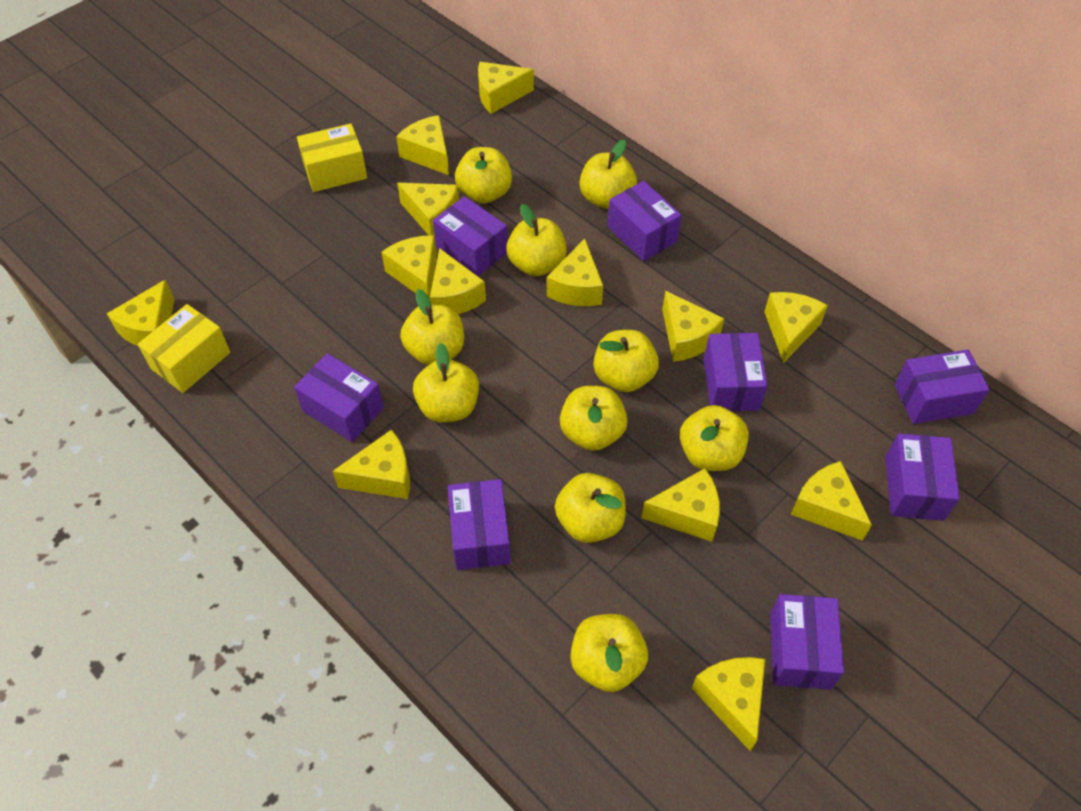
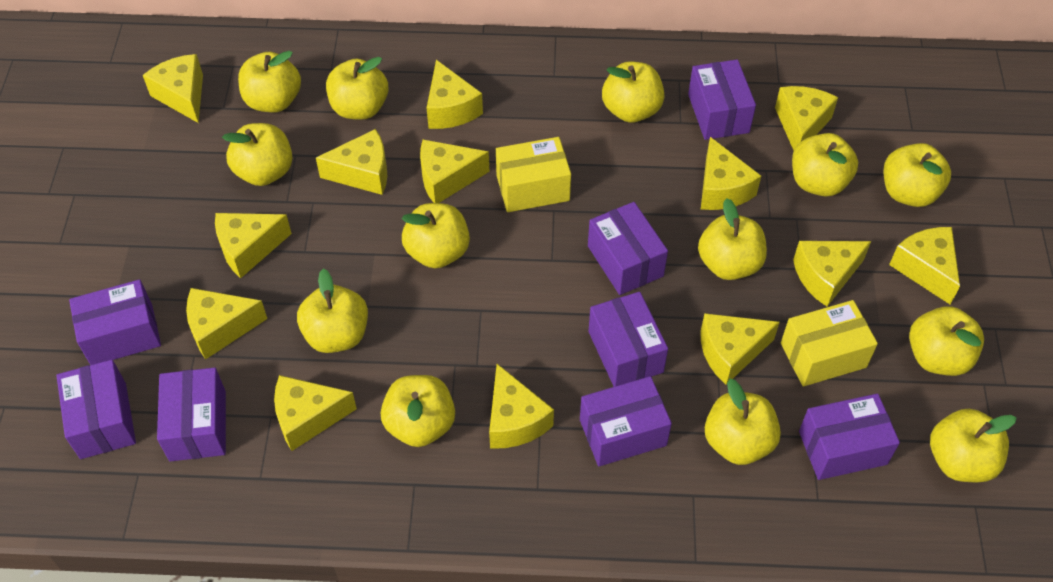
yellow apple: 10 -> 13

